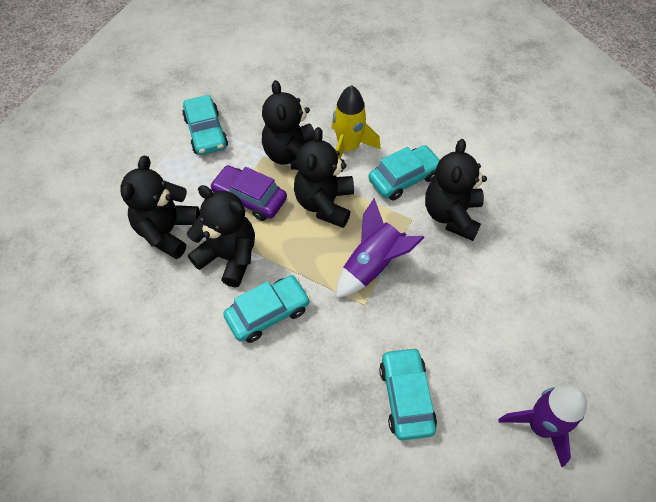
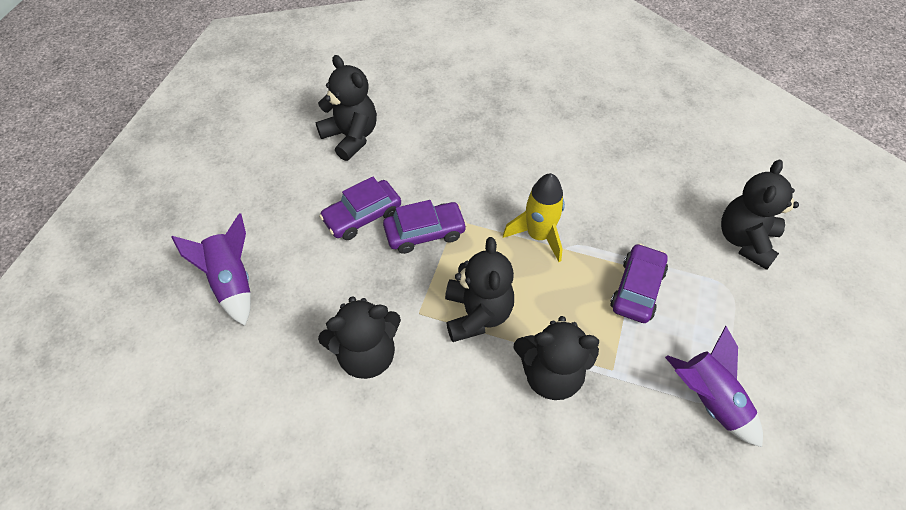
purple car: 1 -> 3
turquoise car: 4 -> 0

